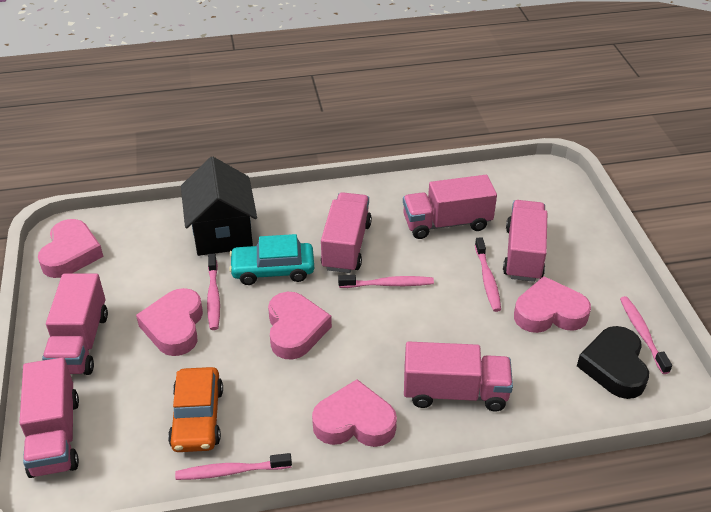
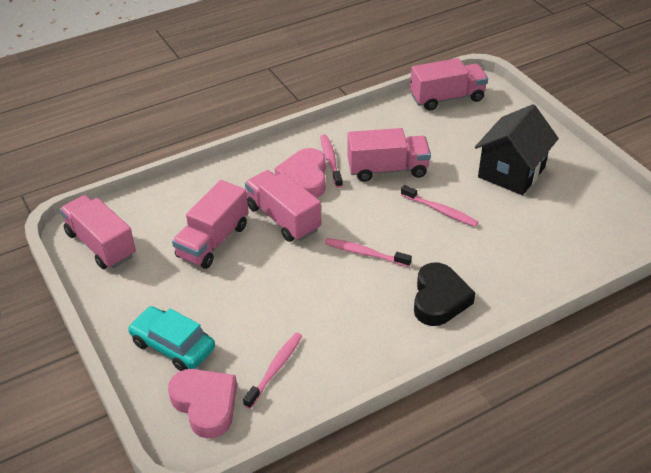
orange car: 1 -> 0
pink heart: 5 -> 2
pink toothbrush: 5 -> 4
pink truck: 6 -> 5

